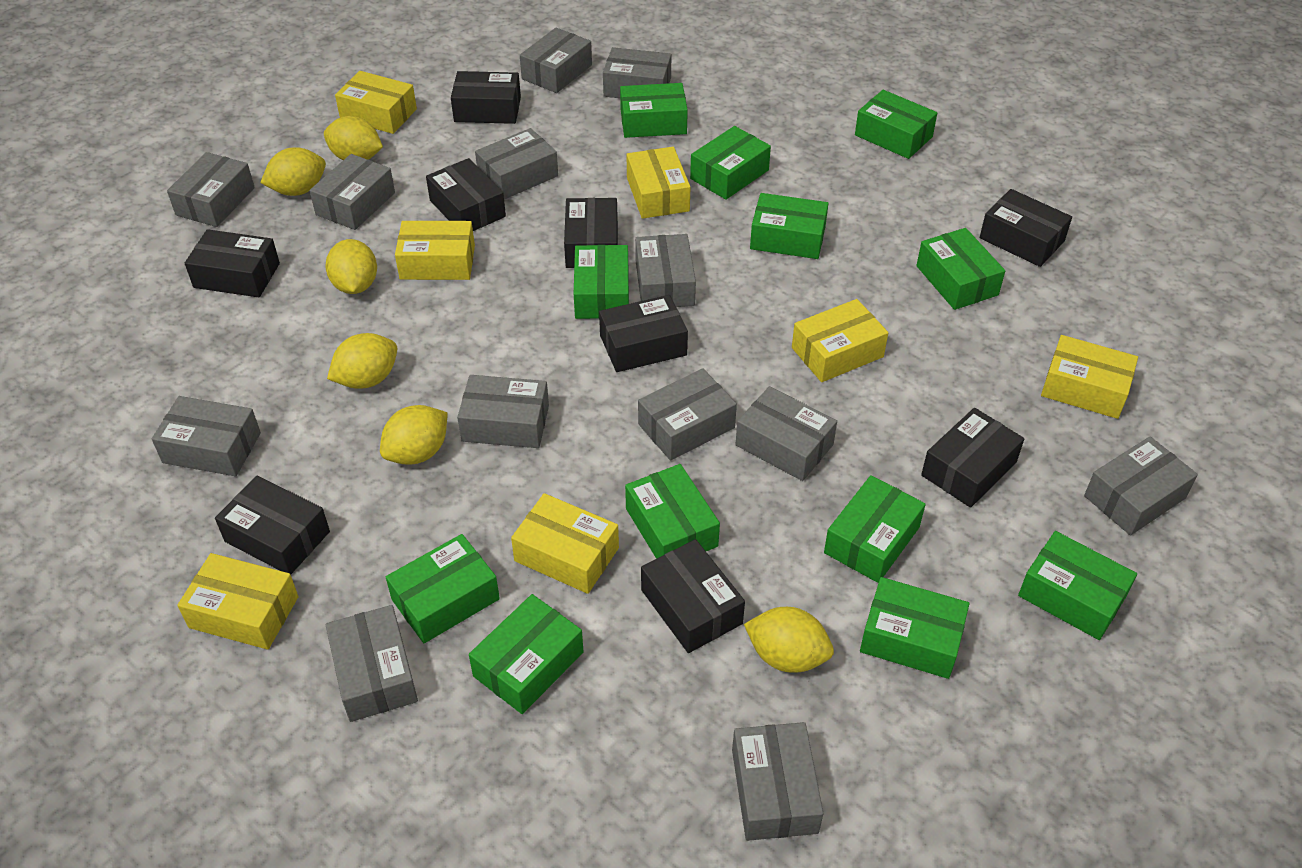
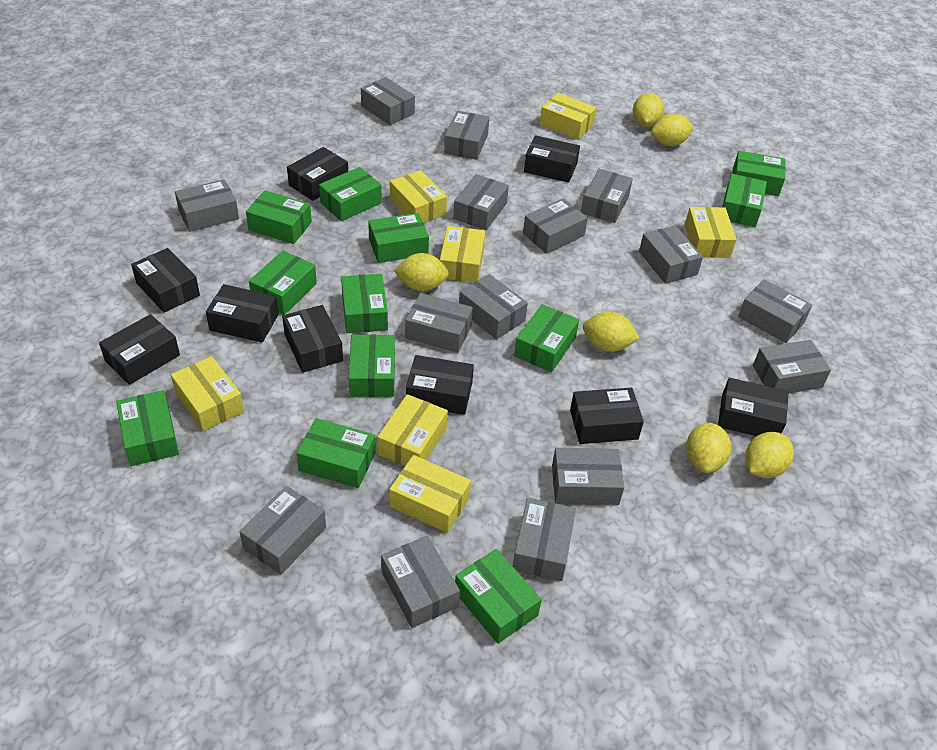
grey box: 13 -> 15

